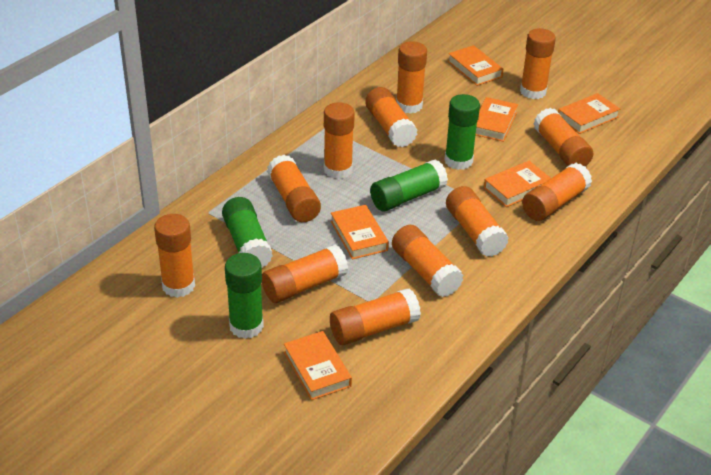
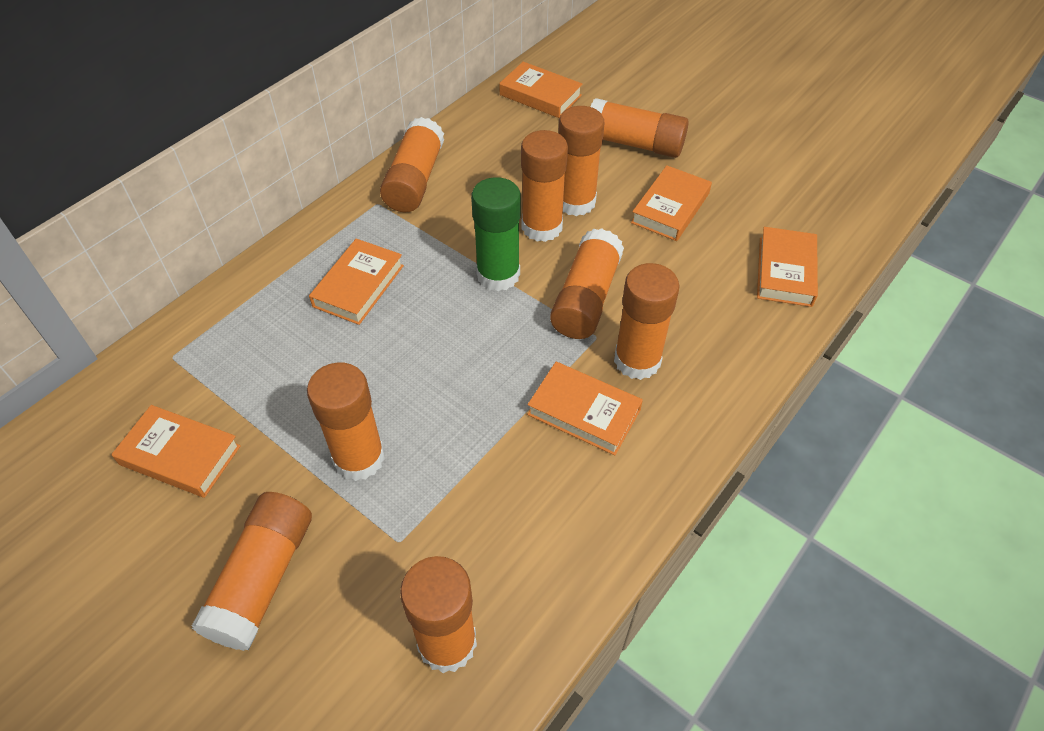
green glue stick: 4 -> 1
orange glue stick: 12 -> 9

